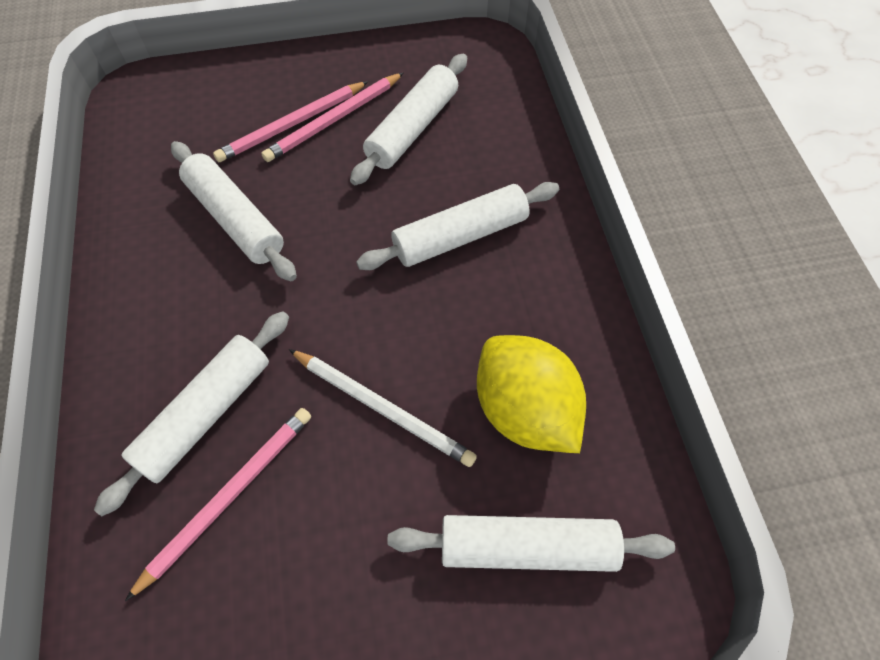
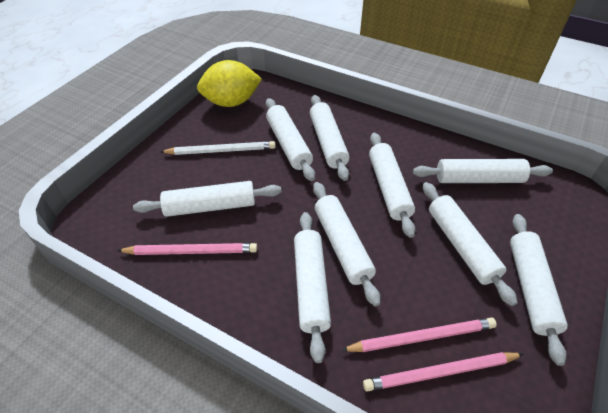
white rolling pin: 5 -> 9

